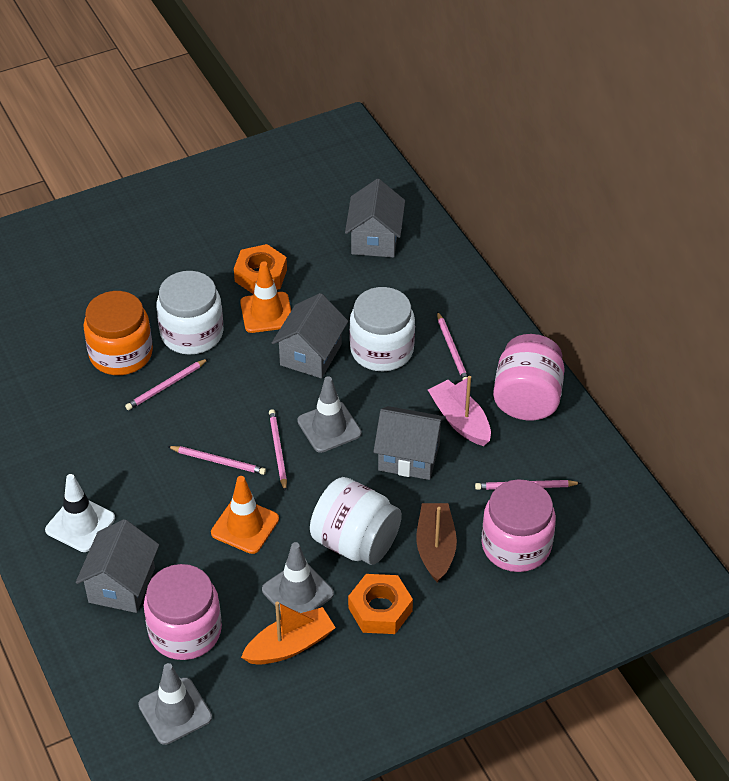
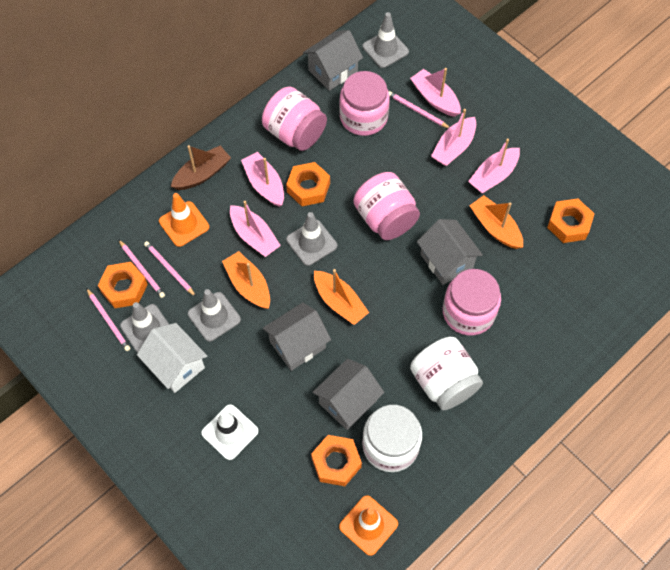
grey traffic cone: 3 -> 4
orange boat: 1 -> 3
orange jar: 1 -> 0
orange nut: 2 -> 4
pink boat: 1 -> 5
pink jar: 3 -> 4
pink pencil: 5 -> 4
white house: 0 -> 1
white jar: 3 -> 2

